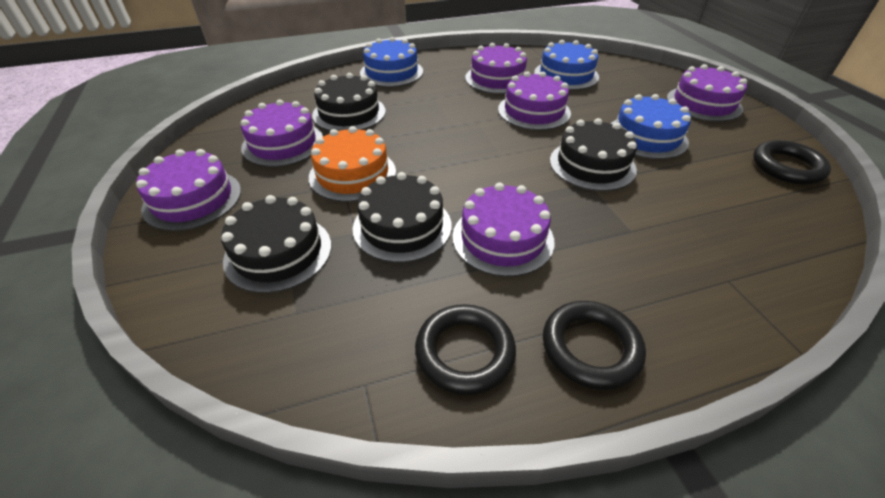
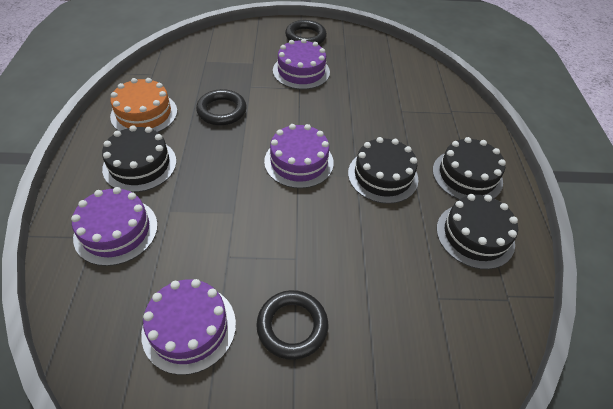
blue cake: 3 -> 0
purple cake: 6 -> 4

